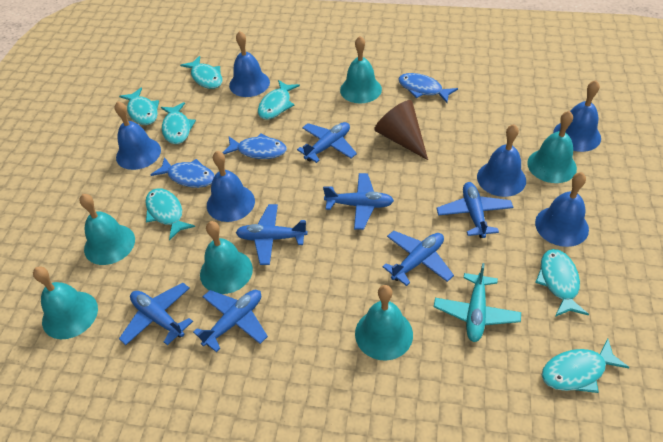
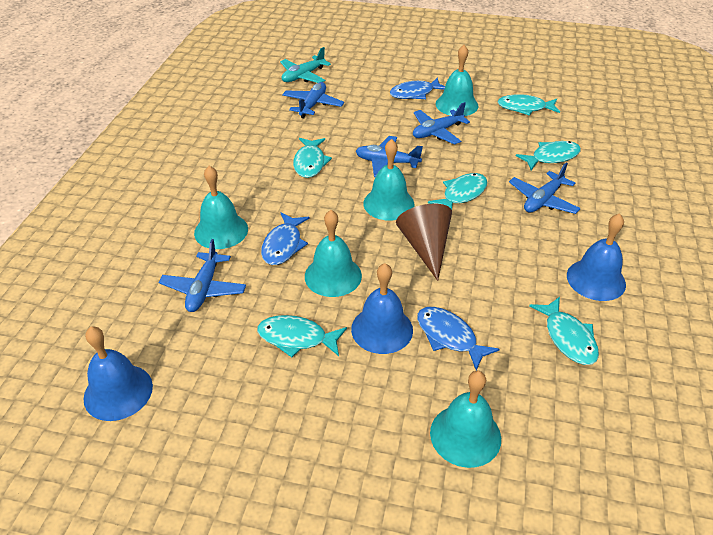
blue bell: 6 -> 3
blue plane: 7 -> 5
turquoise bell: 6 -> 5
turquoise fish: 7 -> 6

